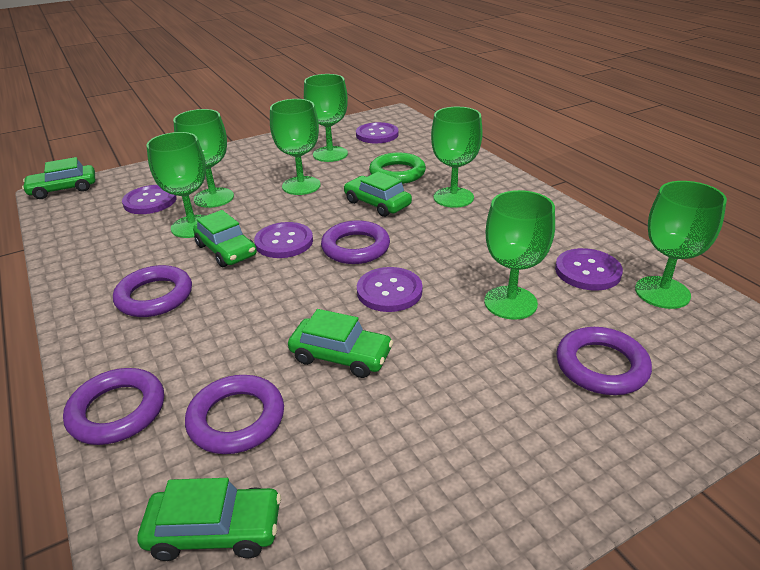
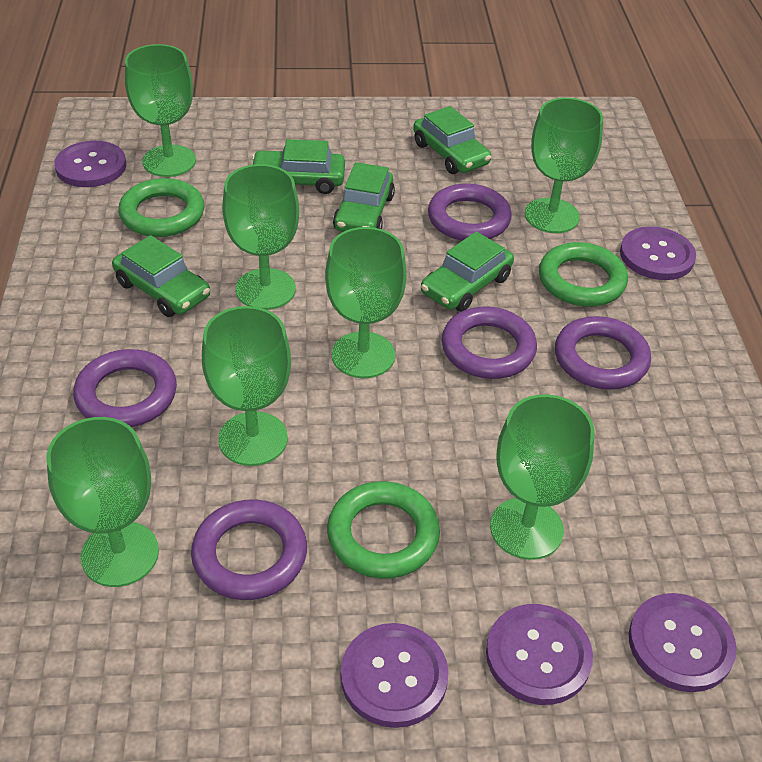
green ring: 1 -> 3

